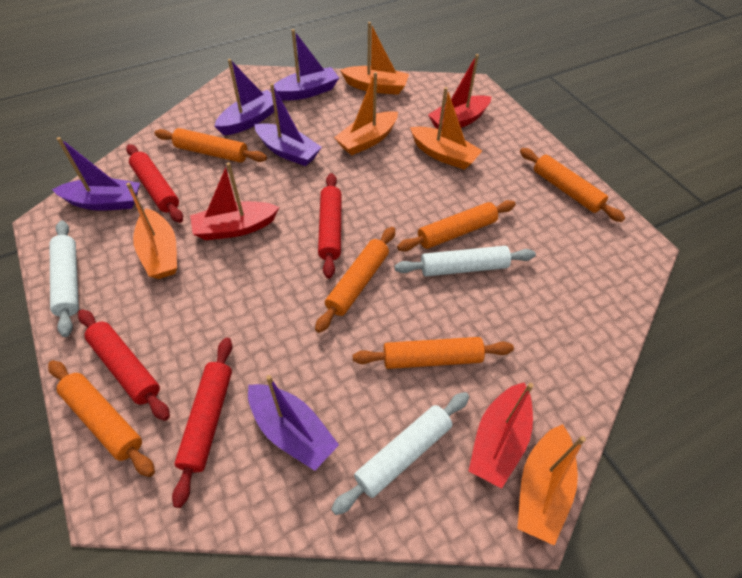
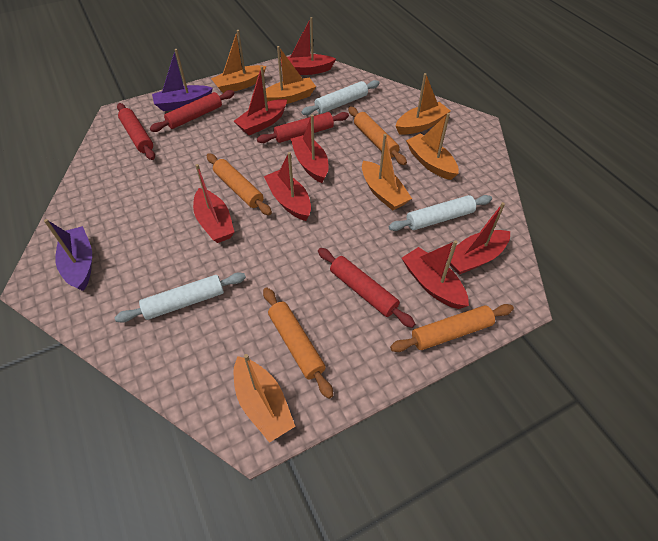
orange boat: 5 -> 6
orange rolling pin: 6 -> 4
purple boat: 5 -> 2
red boat: 3 -> 7

